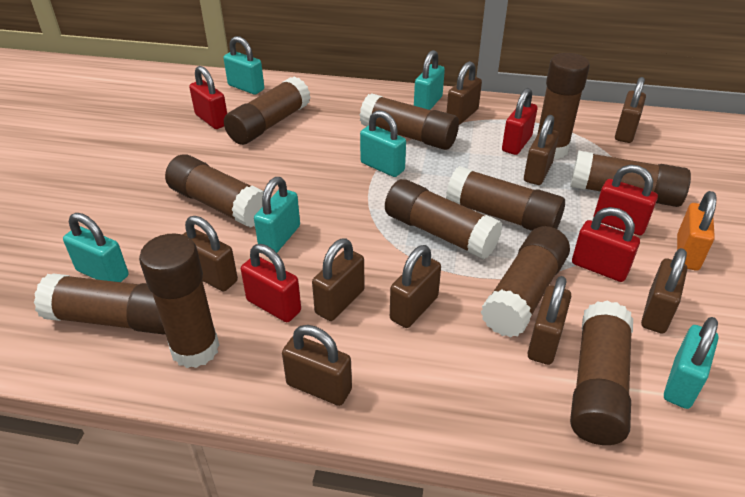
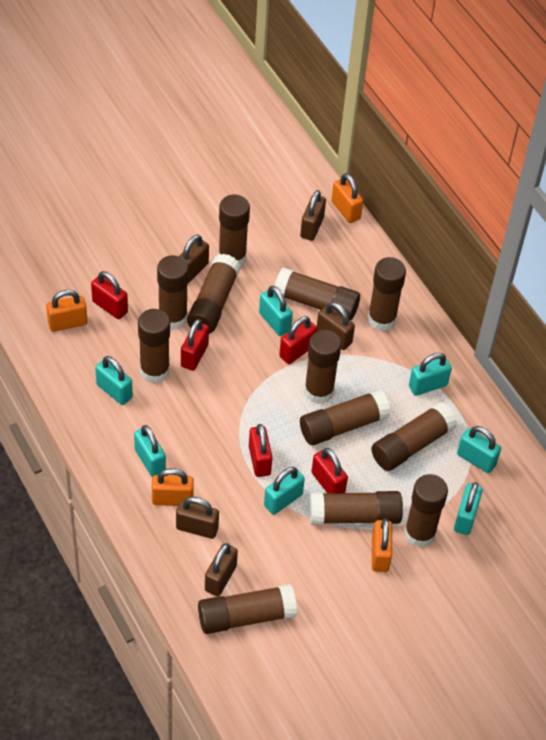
brown glue stick: 11 -> 12
brown padlock: 9 -> 5
orange padlock: 1 -> 4
turquoise padlock: 6 -> 7

